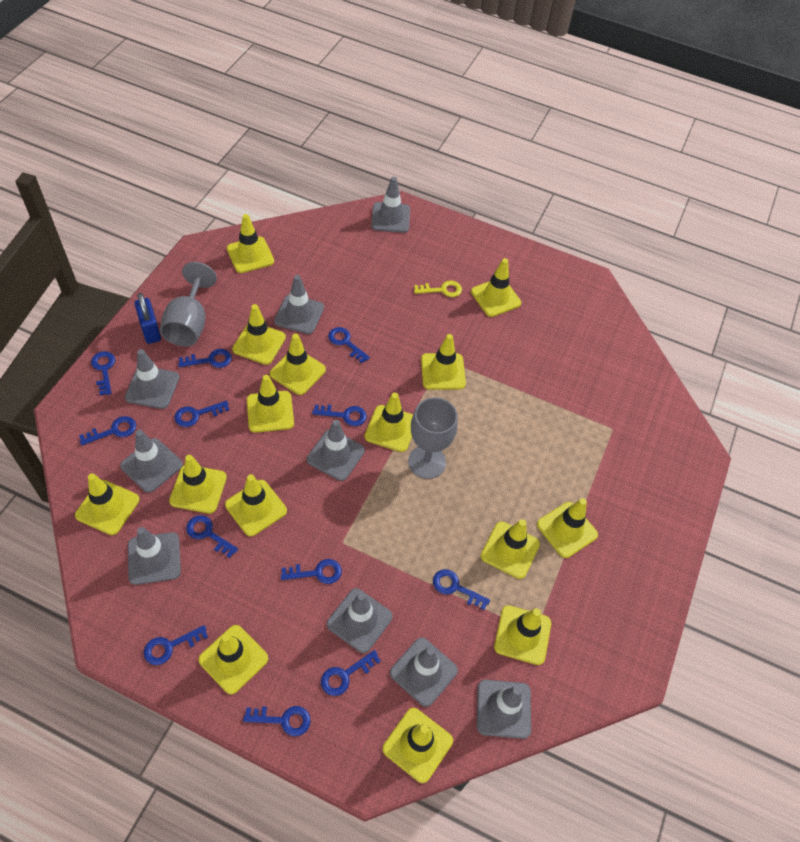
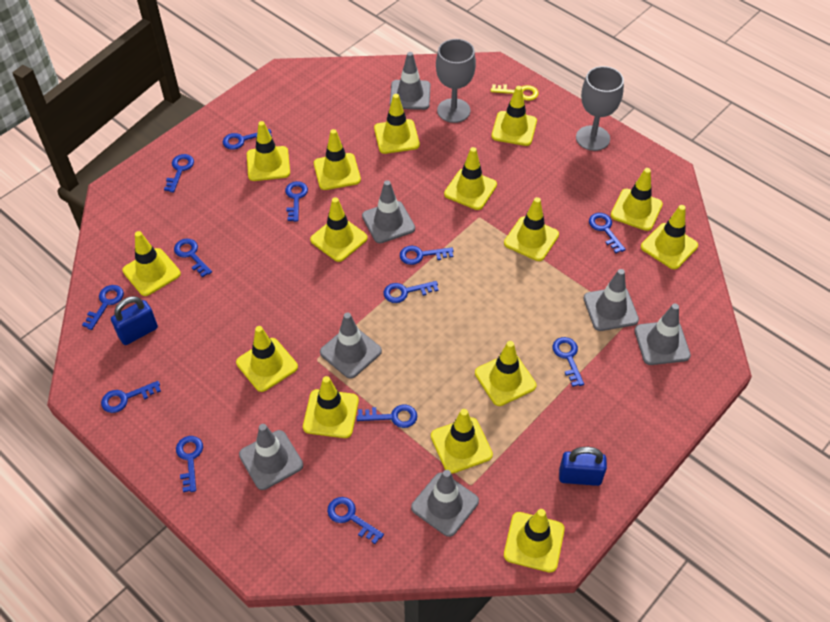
blue key: 12 -> 13
blue padlock: 1 -> 2
grey traffic cone: 9 -> 7

